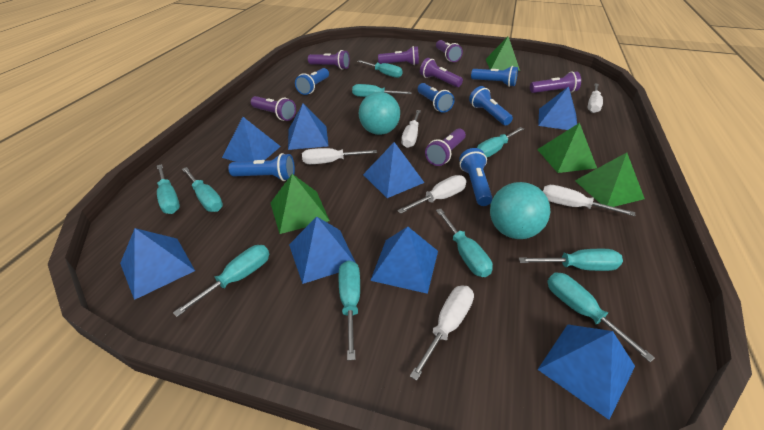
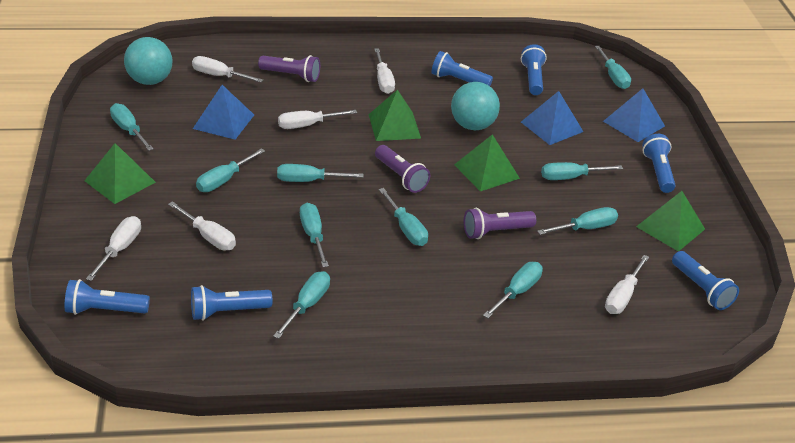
blue pyramid: 8 -> 3
purple flashlight: 7 -> 3

